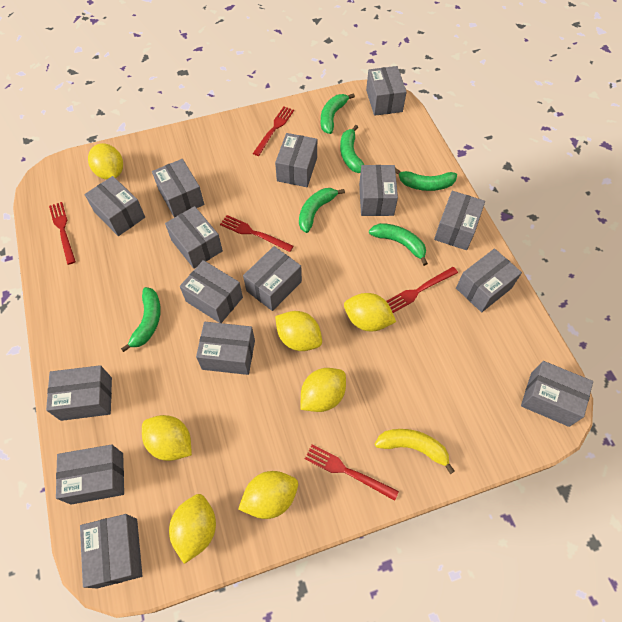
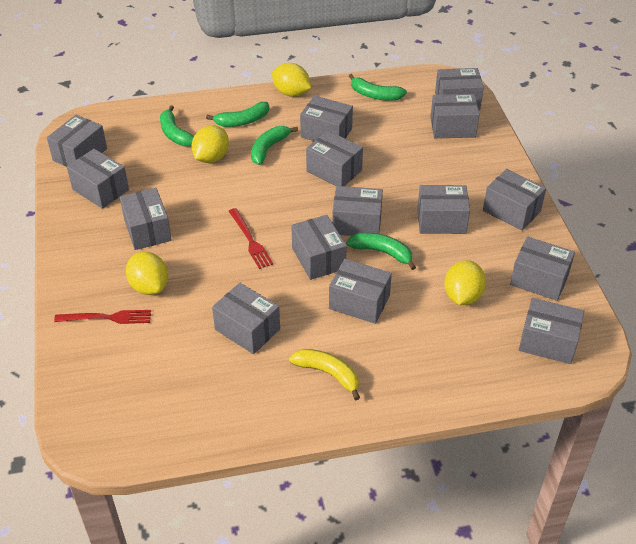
green banana: 6 -> 5
red fork: 5 -> 2
yellow lemon: 7 -> 4

